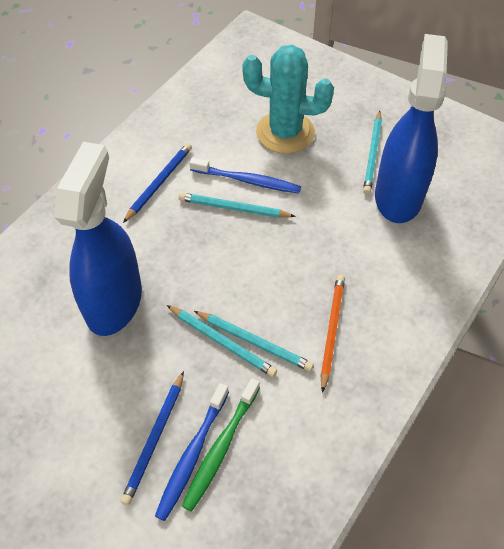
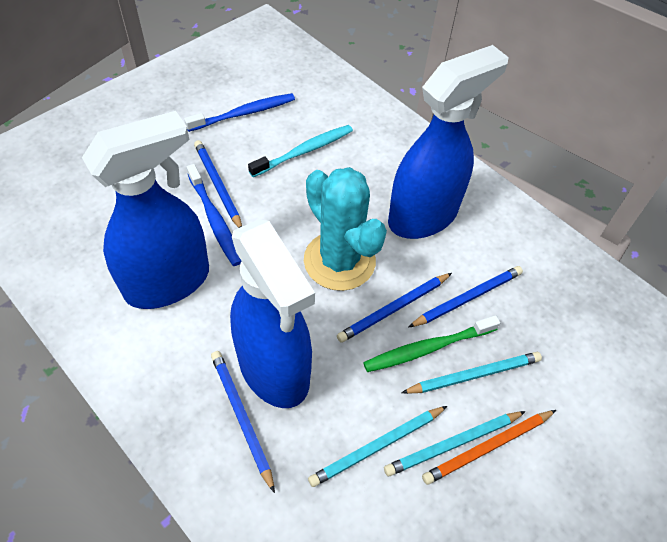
blue pencil: 2 -> 4
blue spray bottle: 2 -> 3
turquoise pencil: 4 -> 3
turquoise toothbrush: 0 -> 1

